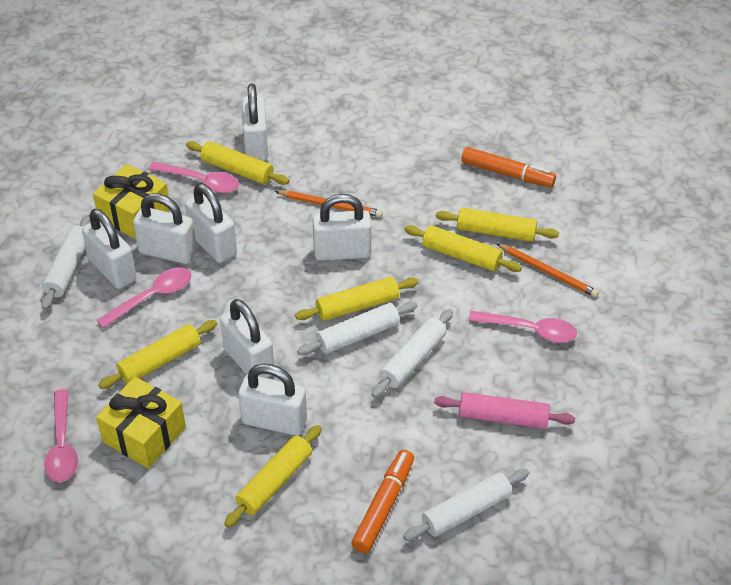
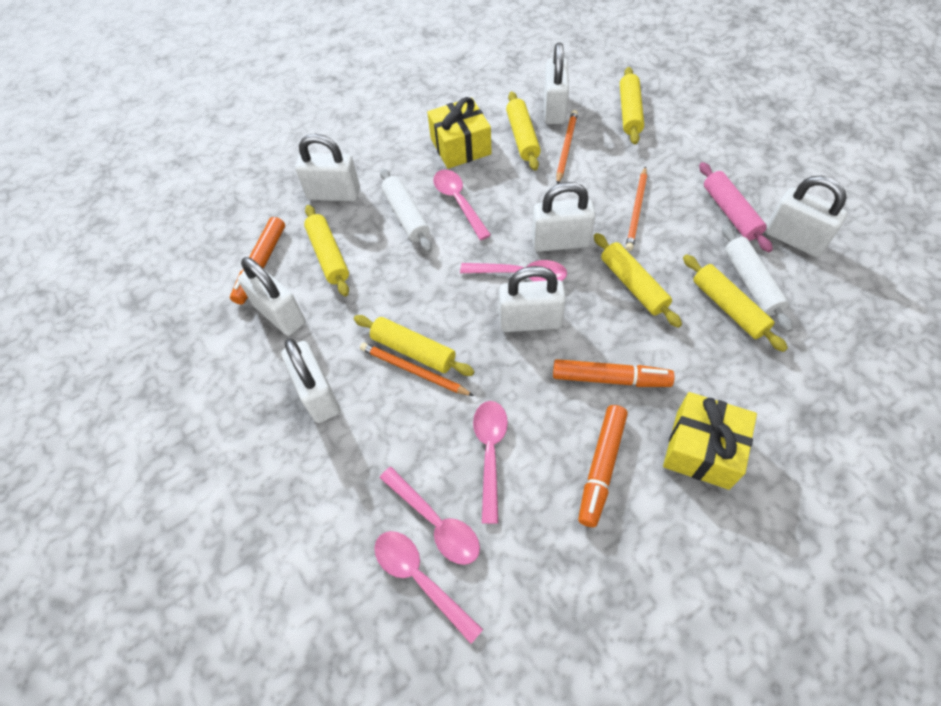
orange marker: 2 -> 3
orange pencil: 2 -> 3
pink spoon: 4 -> 5
white rolling pin: 4 -> 2

